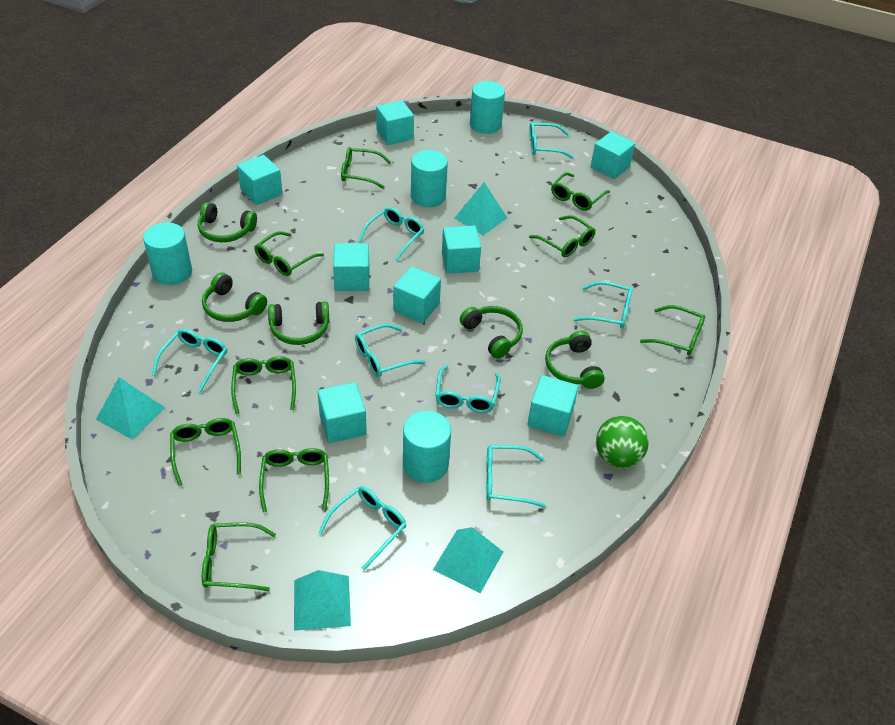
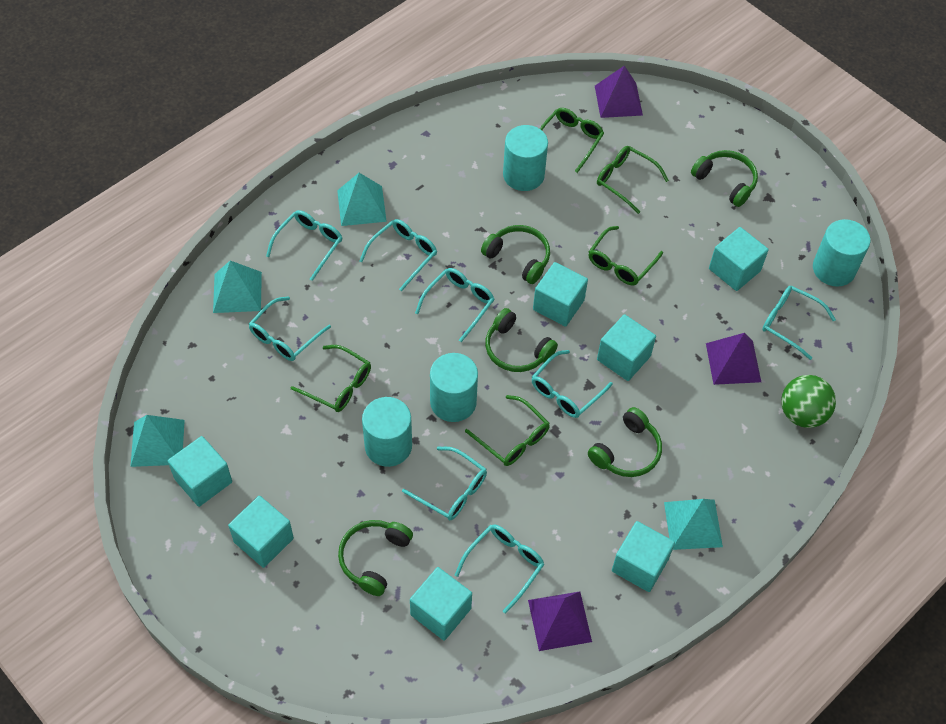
green glasses: 9 -> 5
purple pyramid: 0 -> 3
turquoise cube: 8 -> 7

